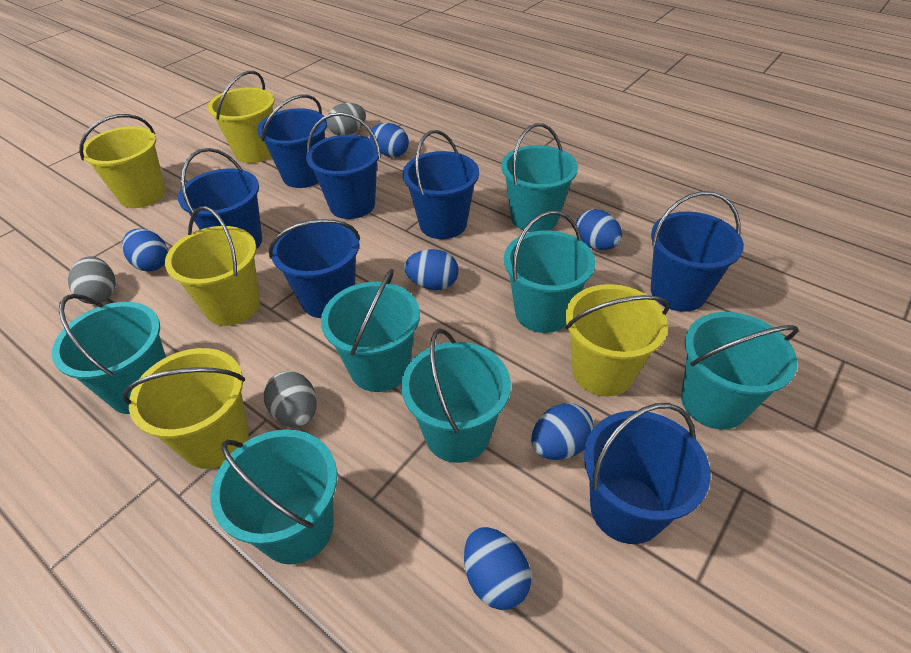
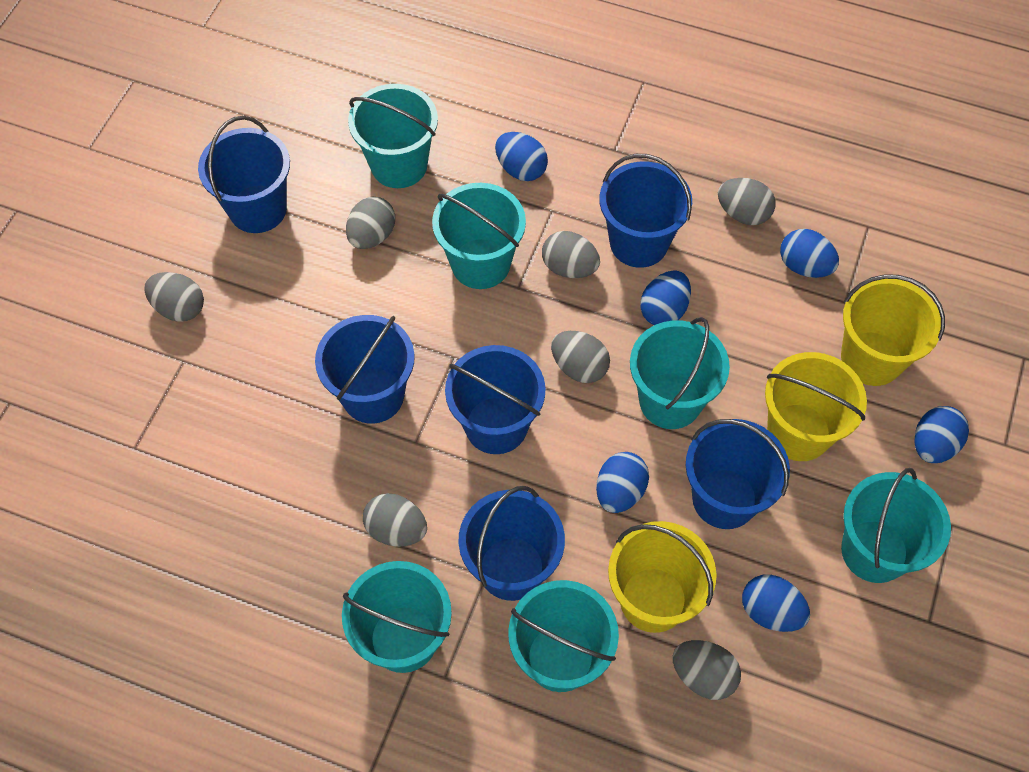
blue bucket: 7 -> 6
grey egg: 3 -> 7
turquoise bucket: 7 -> 6
yellow bucket: 5 -> 3

